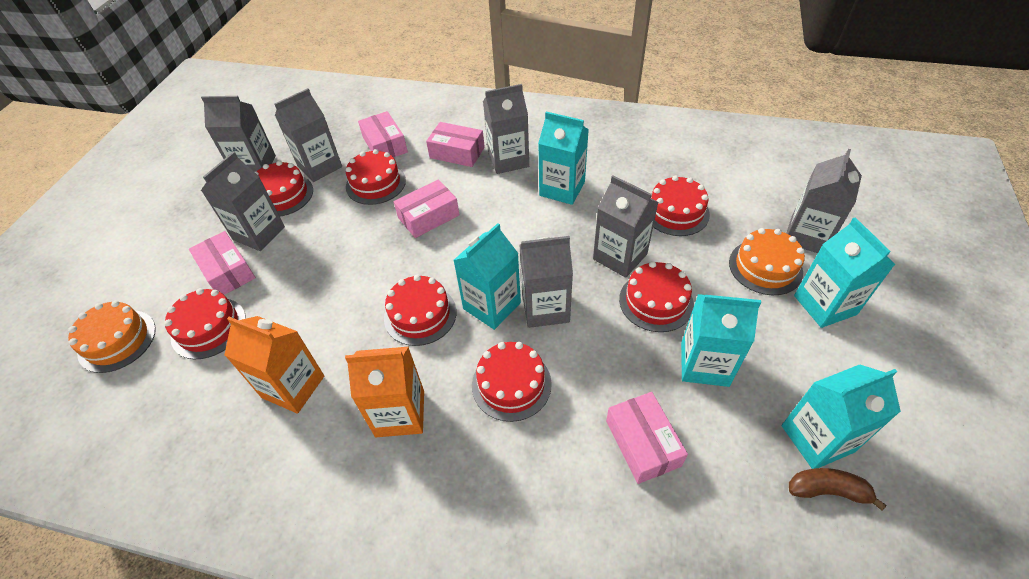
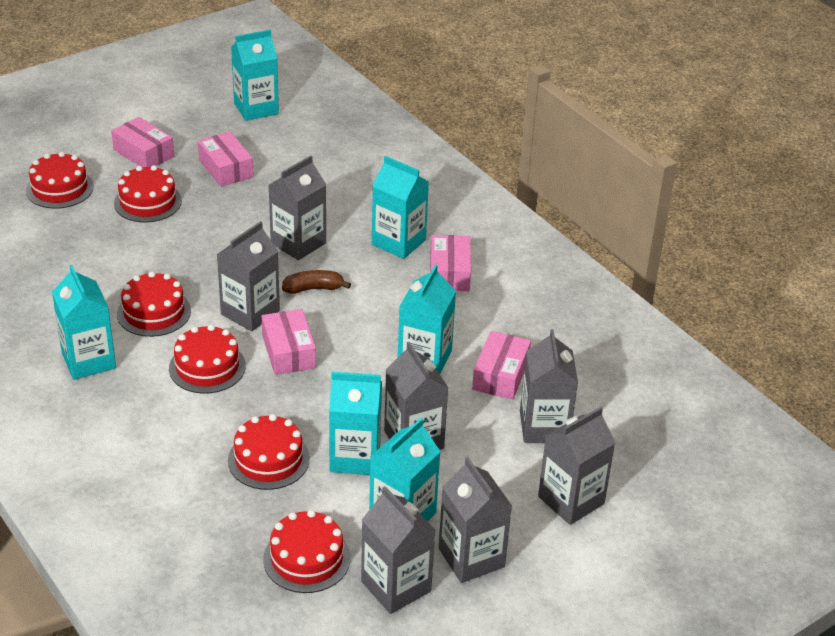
orange cake: 2 -> 0
orange carton: 2 -> 0
red cake: 7 -> 6
turquoise carton: 5 -> 6

